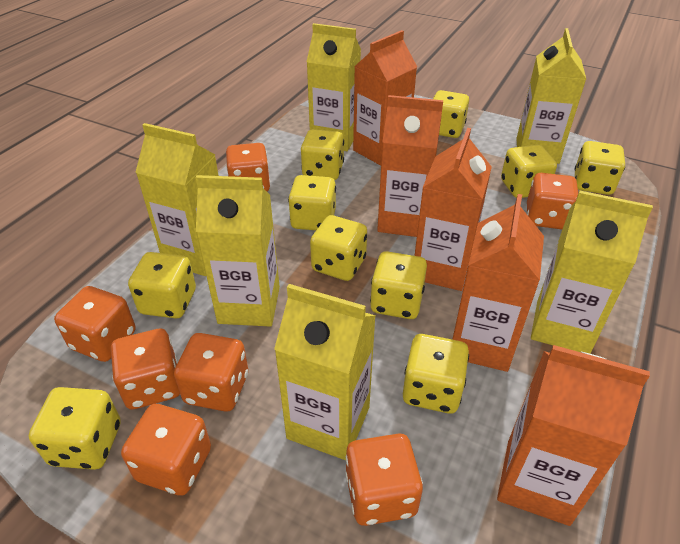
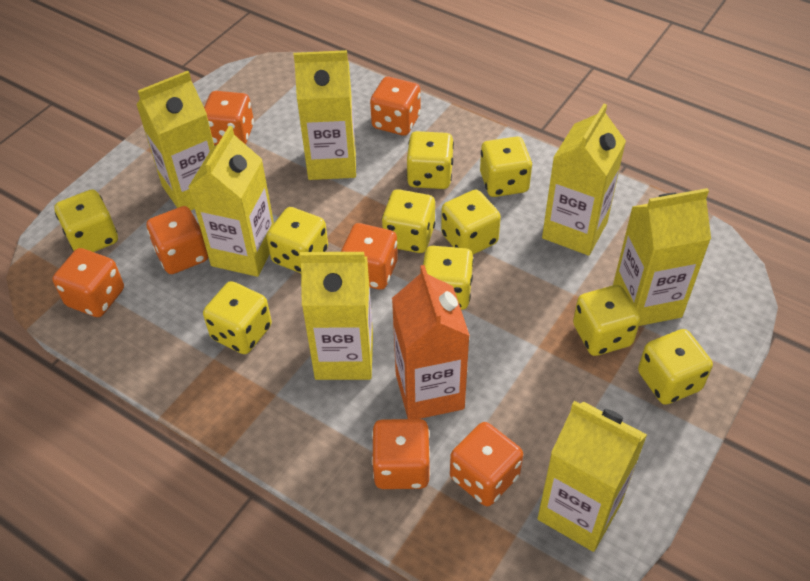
orange carton: 5 -> 1
yellow carton: 6 -> 7

